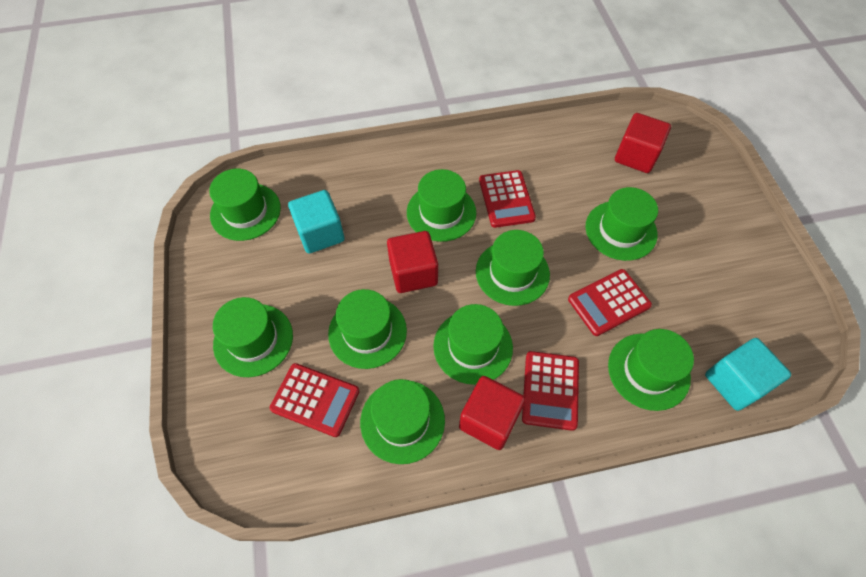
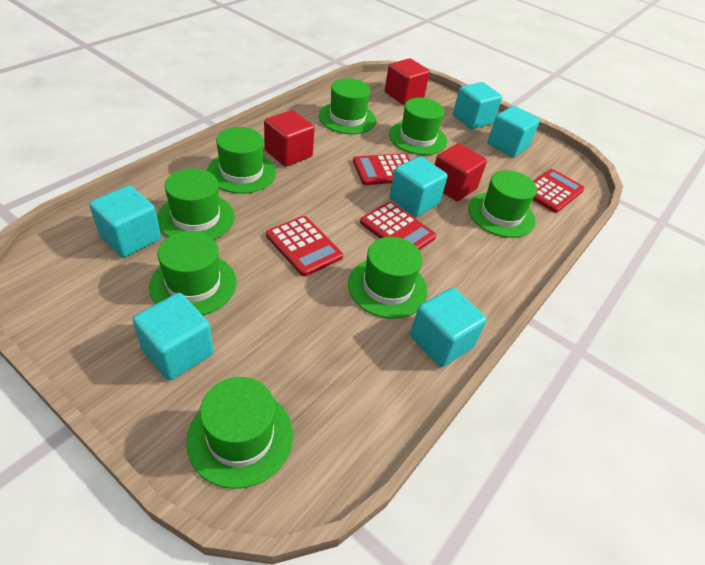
green hat: 9 -> 8
turquoise cube: 2 -> 6

